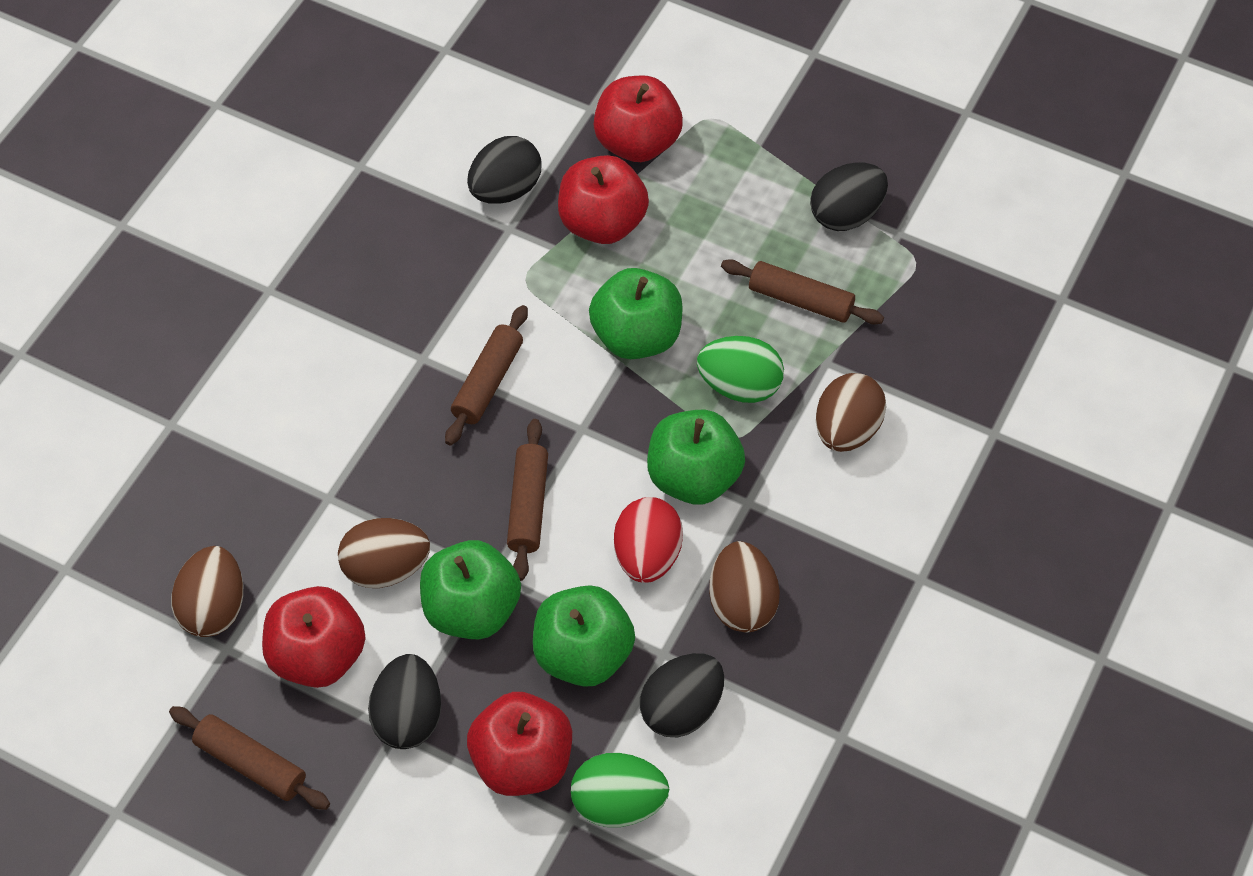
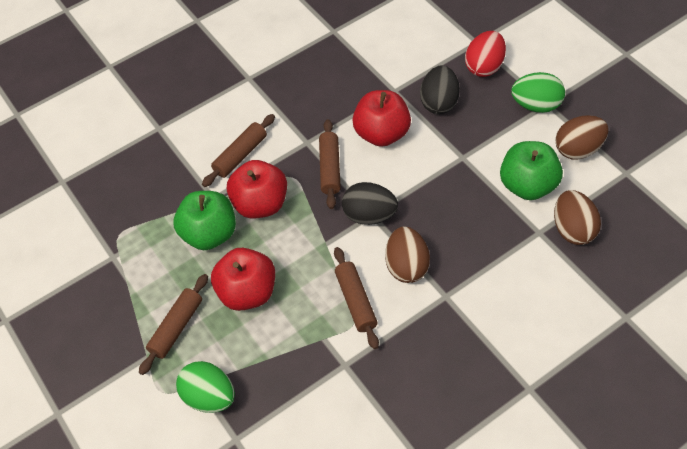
black egg: 4 -> 2
brown egg: 4 -> 3
green apple: 4 -> 2
red apple: 4 -> 3

